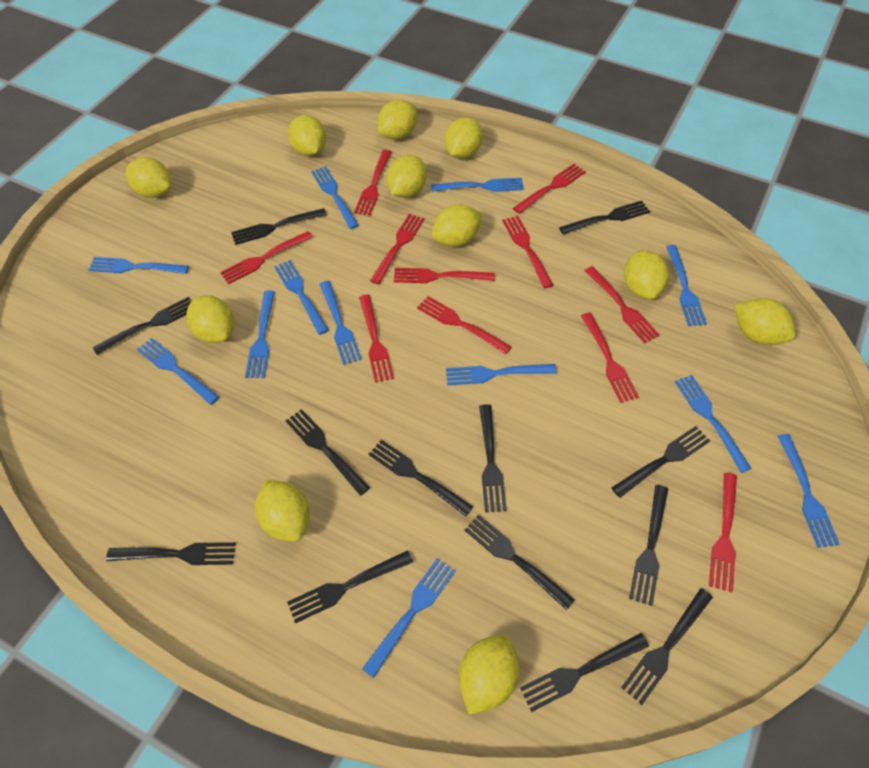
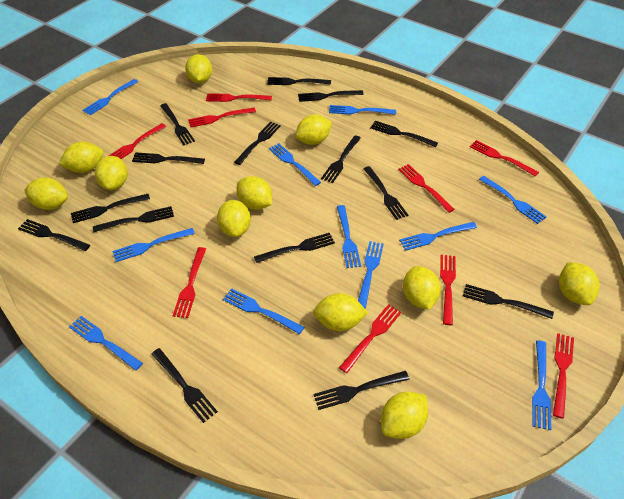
black fork: 13 -> 15
blue fork: 12 -> 11
red fork: 11 -> 9

